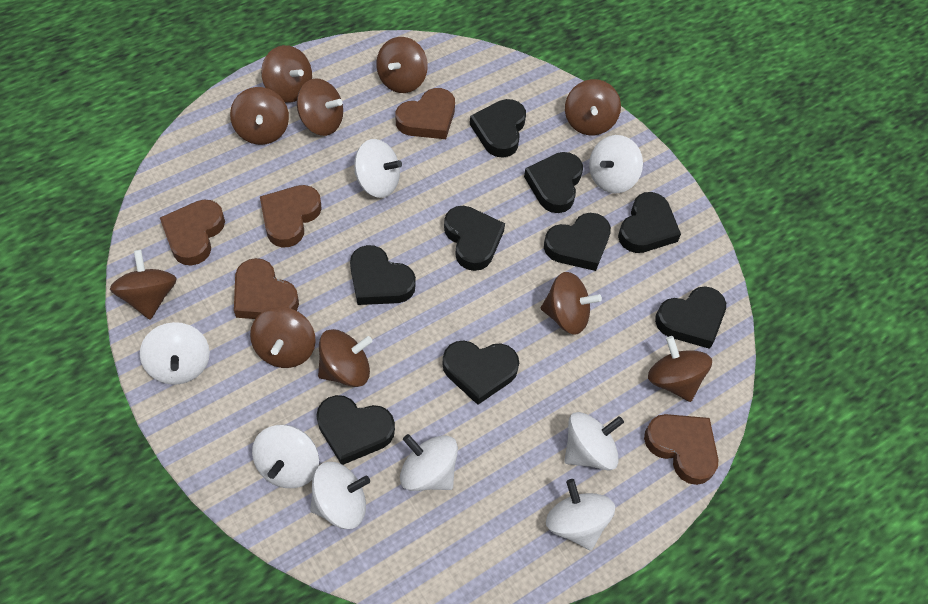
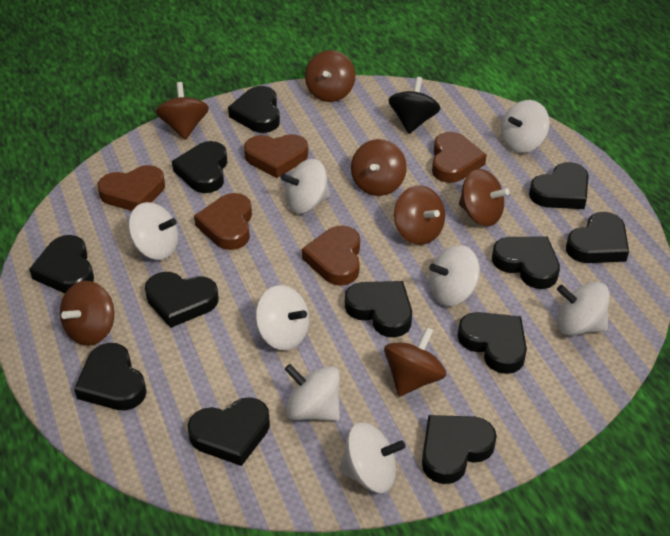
black heart: 9 -> 12
black spinning top: 0 -> 1
brown spinning top: 10 -> 7

